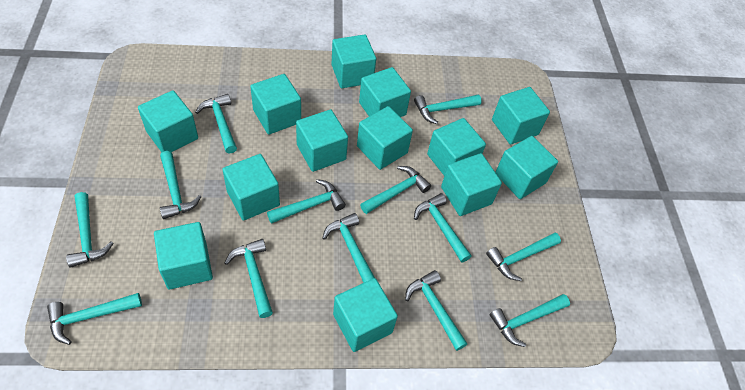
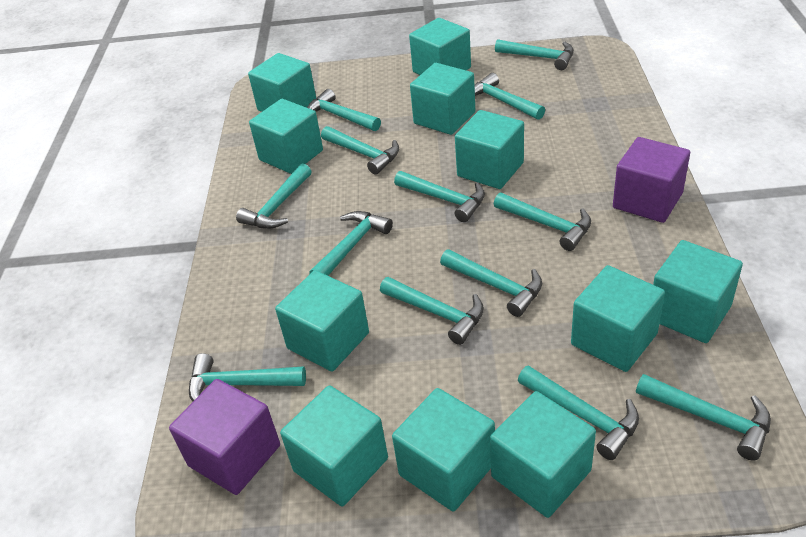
purple cube: 0 -> 2
turquoise cube: 13 -> 11

